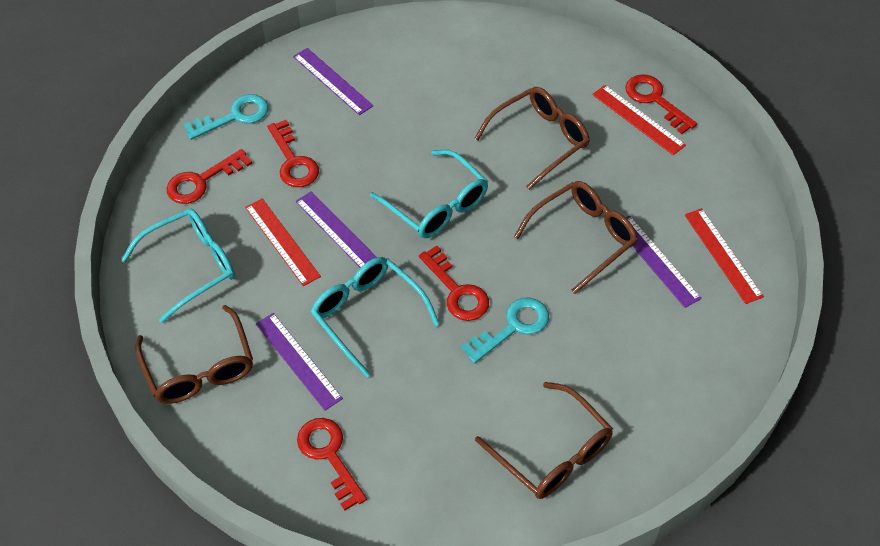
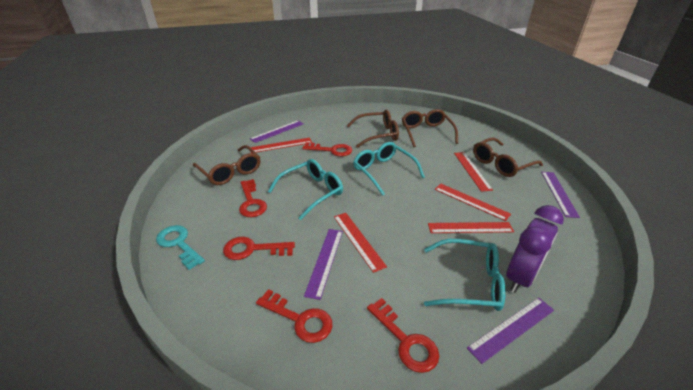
purple clock: 0 -> 1
red ruler: 3 -> 5
turquoise key: 2 -> 1

